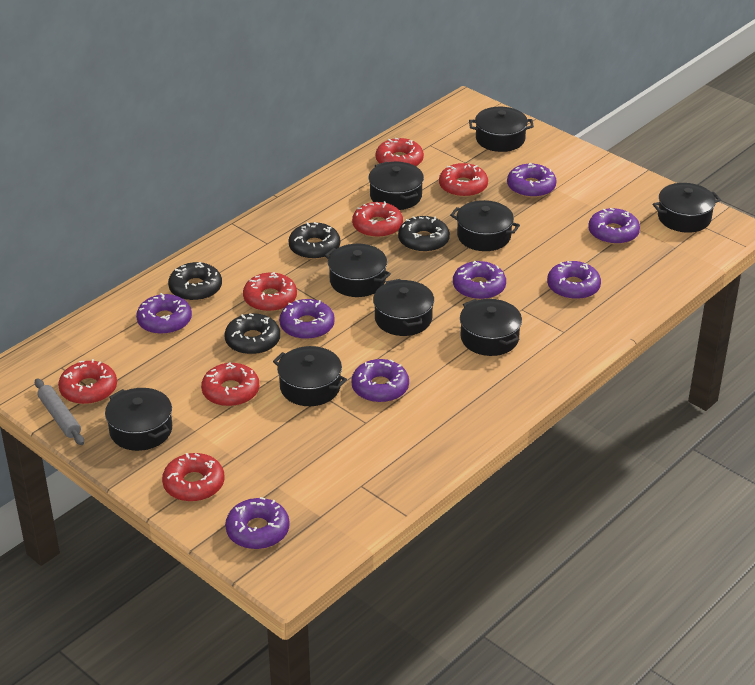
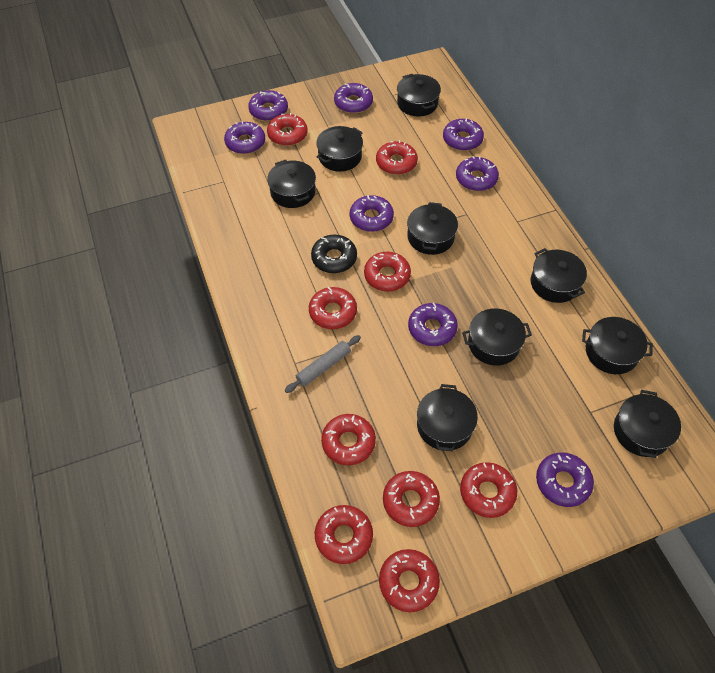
black donut: 4 -> 1
red donut: 7 -> 9

